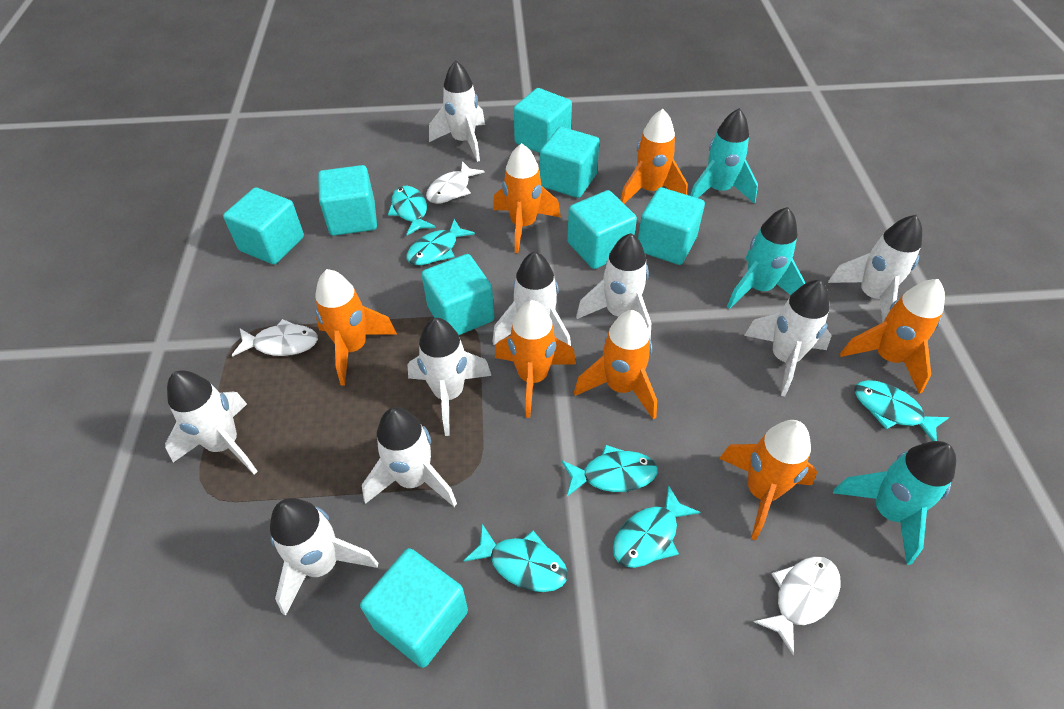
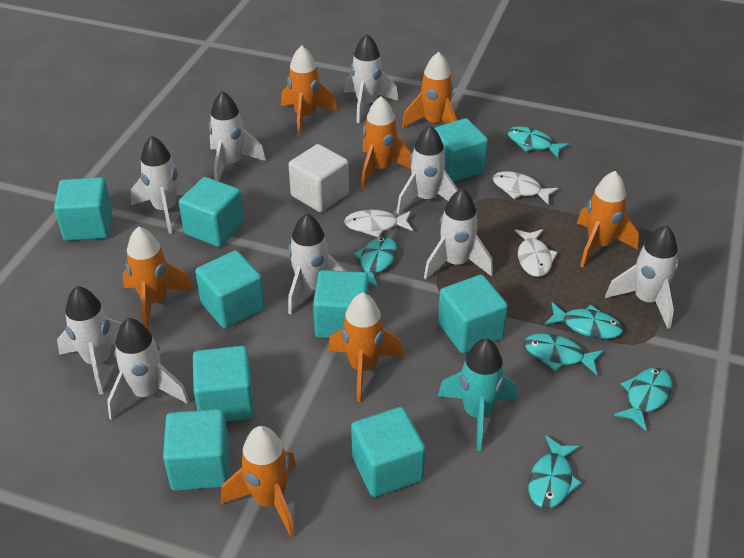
turquoise cube: 8 -> 9
turquoise rocket: 3 -> 1
white cube: 0 -> 1

